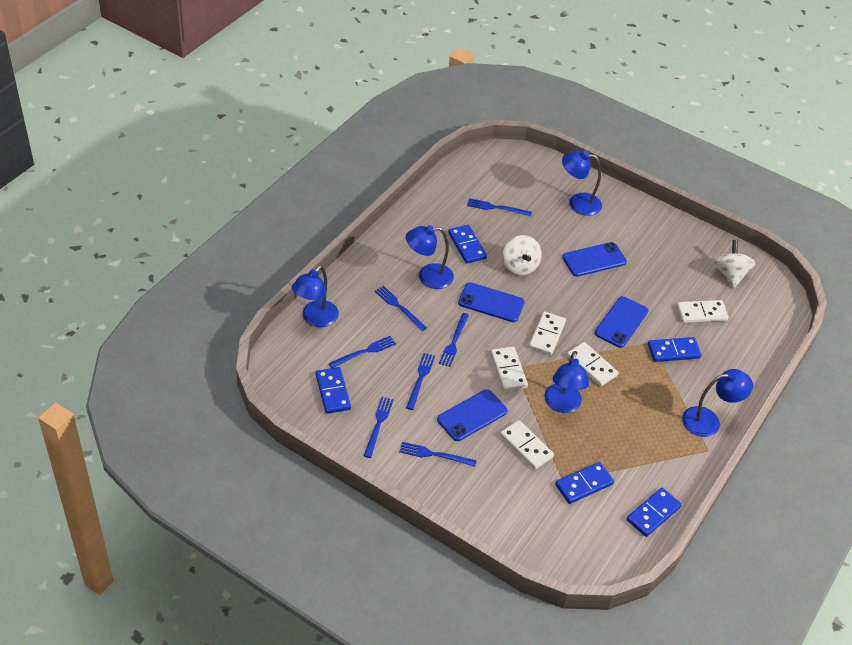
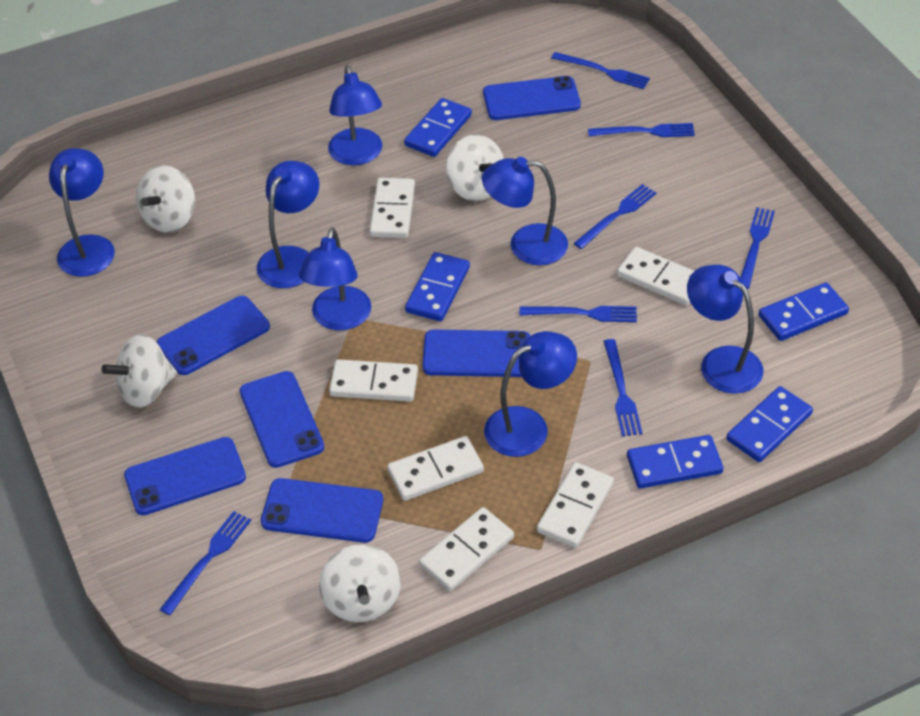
blue lamp: 5 -> 7
blue phone: 4 -> 6
white domino: 5 -> 6
white spinning top: 2 -> 4

